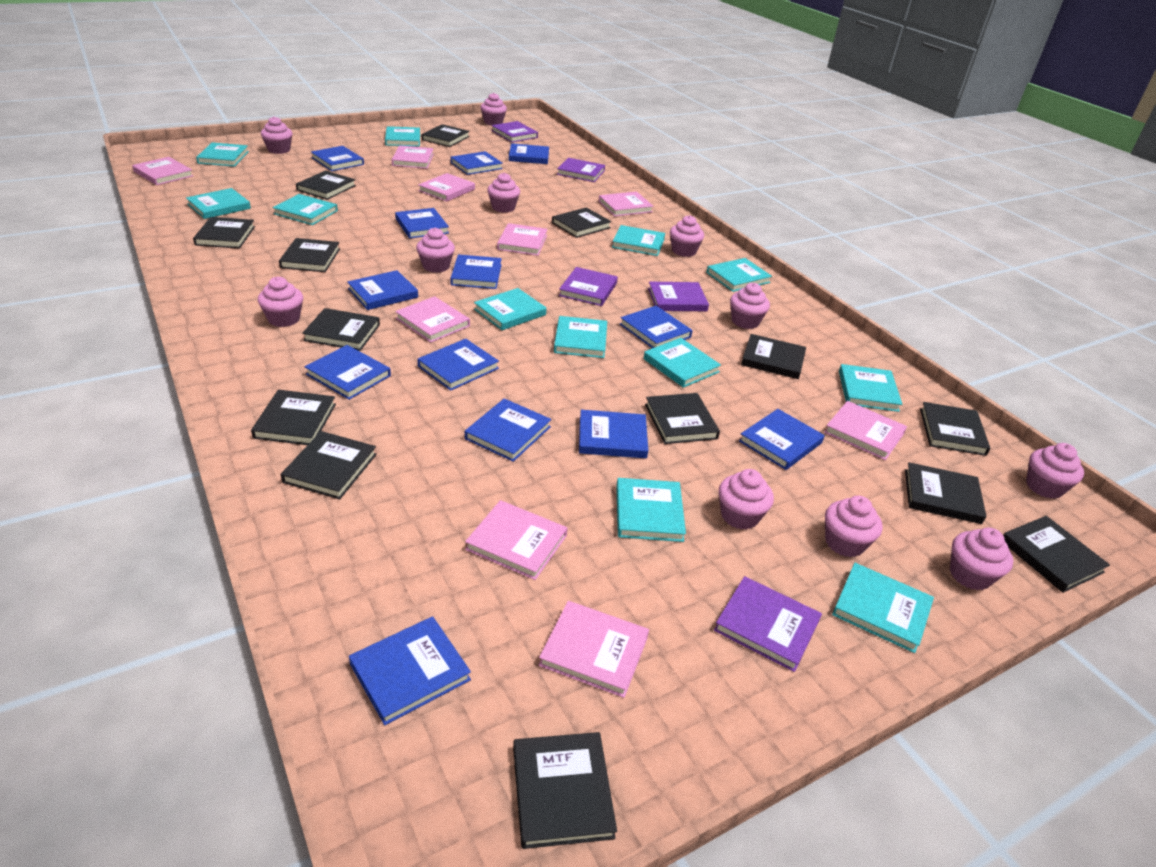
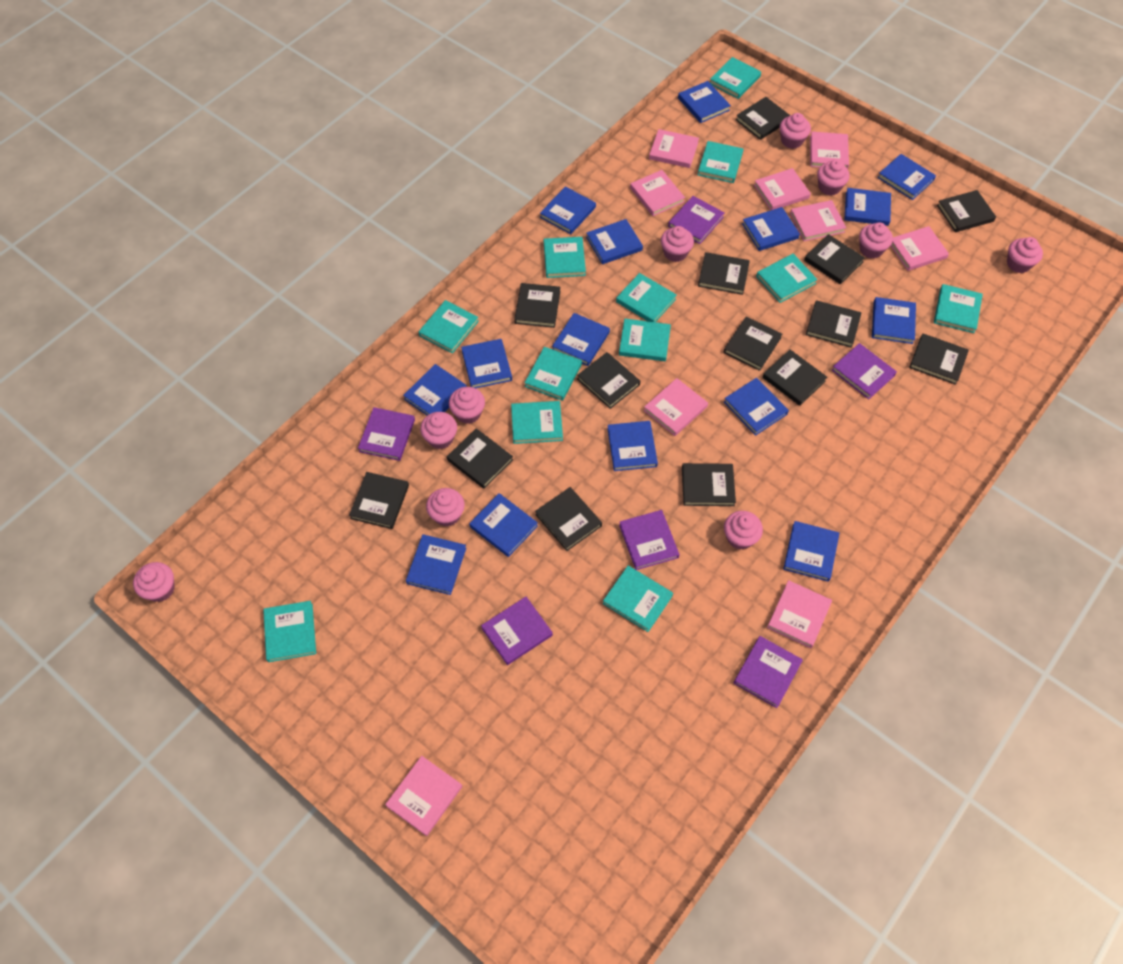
blue book: 13 -> 15
pink cupcake: 11 -> 10
purple book: 5 -> 6

